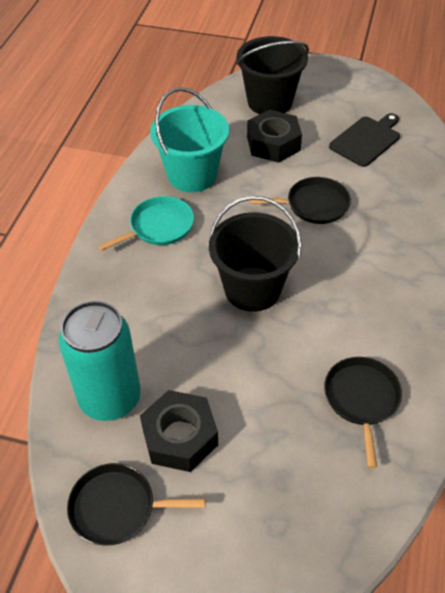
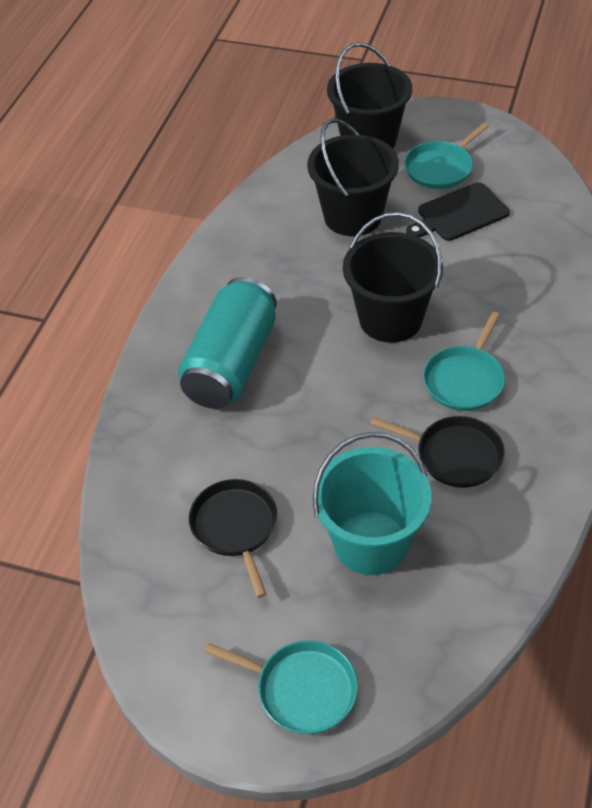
black bucket: 2 -> 3
black nut: 2 -> 0
black pan: 3 -> 2
turquoise pan: 1 -> 3

